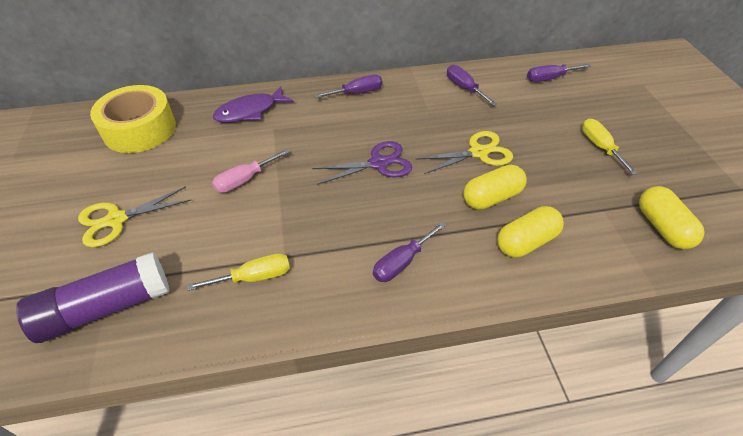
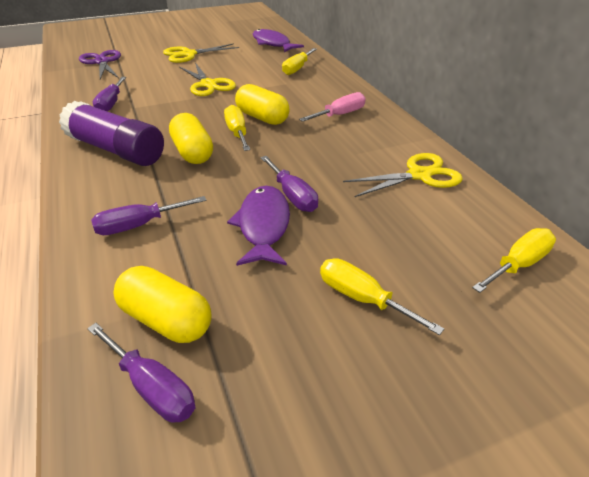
purple fish: 1 -> 2
yellow scissors: 2 -> 3
yellow screwdriver: 2 -> 4
yellow tape: 1 -> 0

